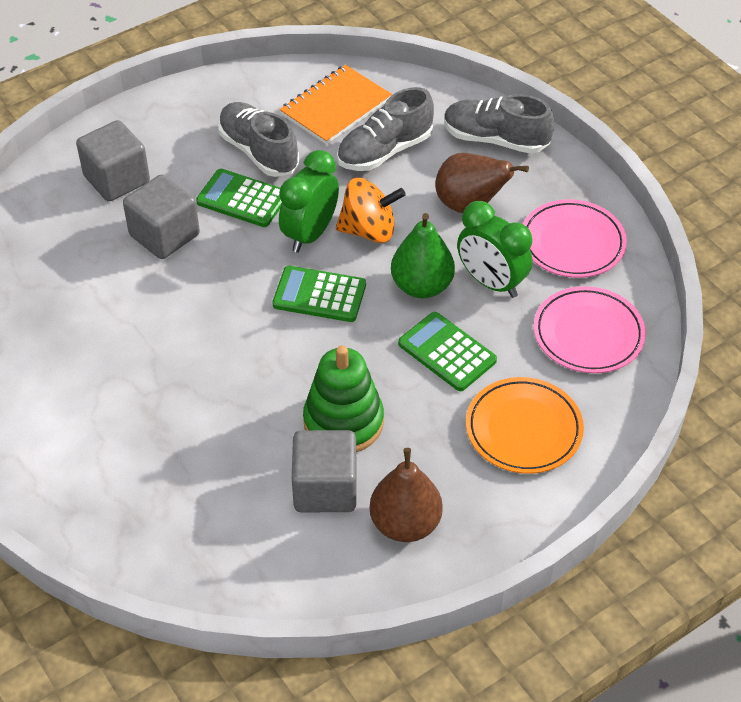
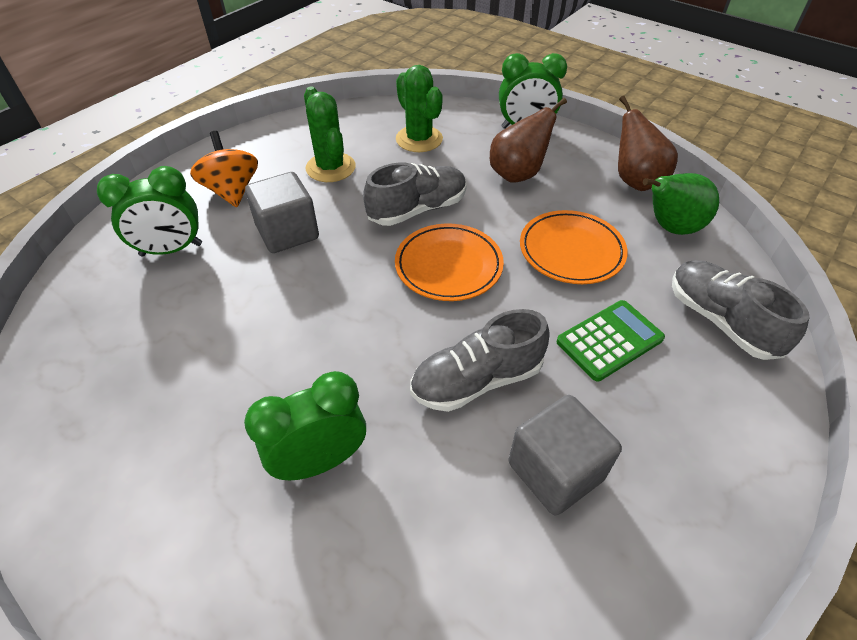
green cactus: 0 -> 2
green calculator: 3 -> 1
green clock: 2 -> 3
green stacking toy: 1 -> 0
grey cube: 3 -> 2
orange notebook: 1 -> 0
orange plate: 1 -> 2
pink plate: 2 -> 0

